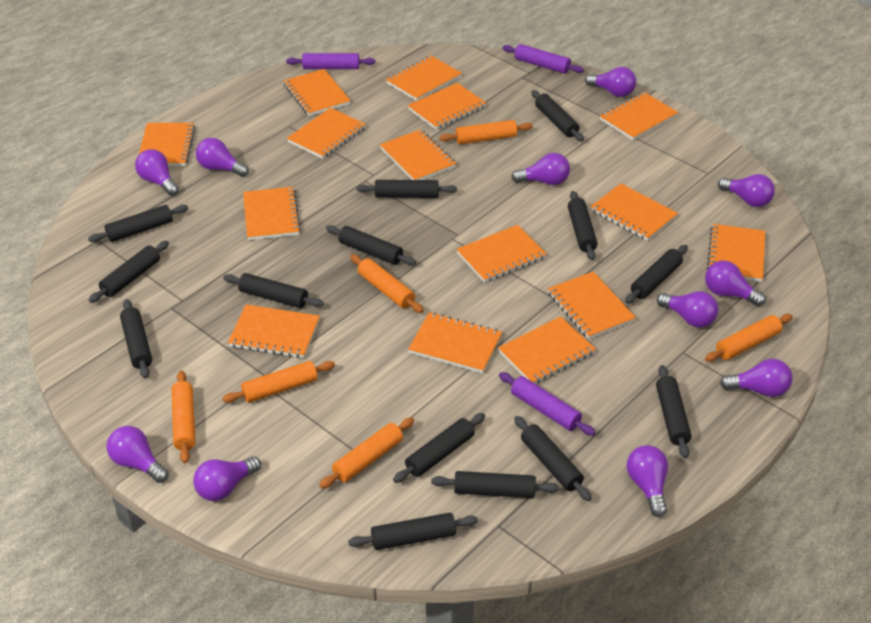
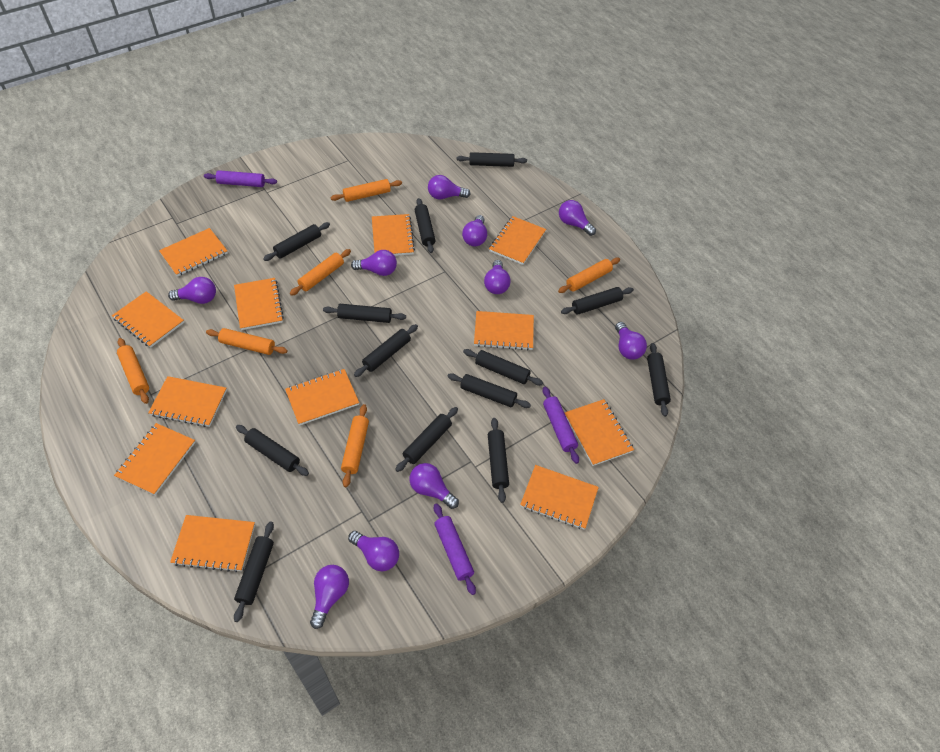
black rolling pin: 14 -> 13
orange notebook: 15 -> 12
purple light bulb: 11 -> 10

